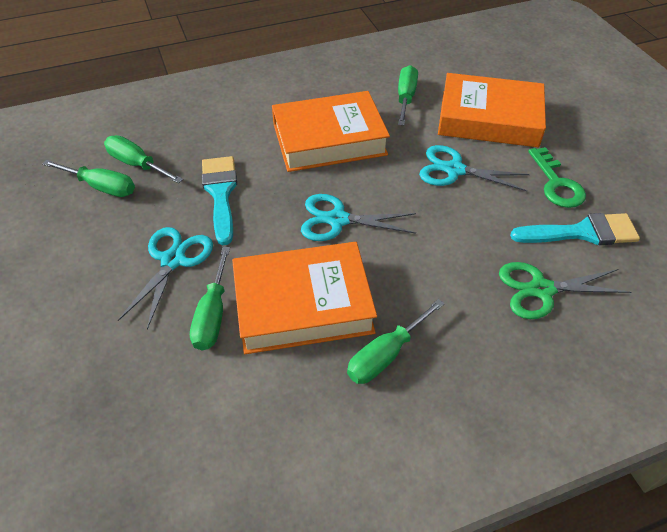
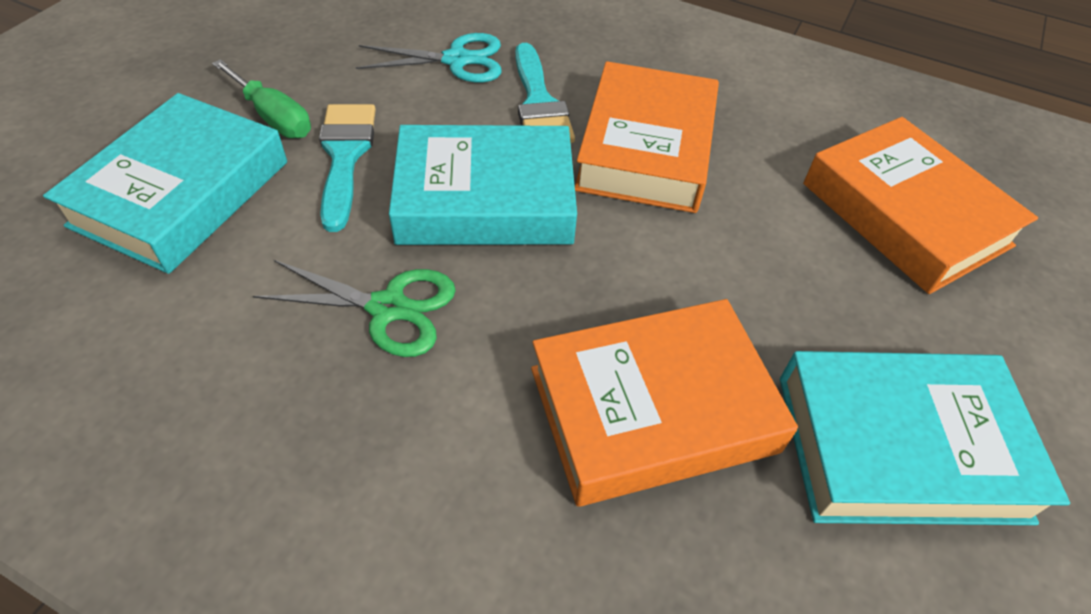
green key: 1 -> 0
green screwdriver: 5 -> 1
turquoise book: 0 -> 3
turquoise scissors: 3 -> 1

